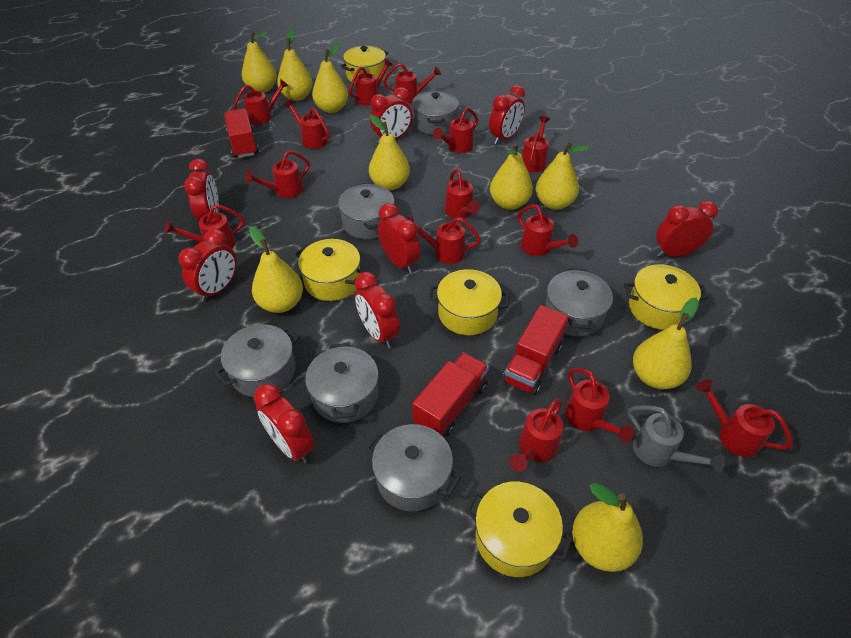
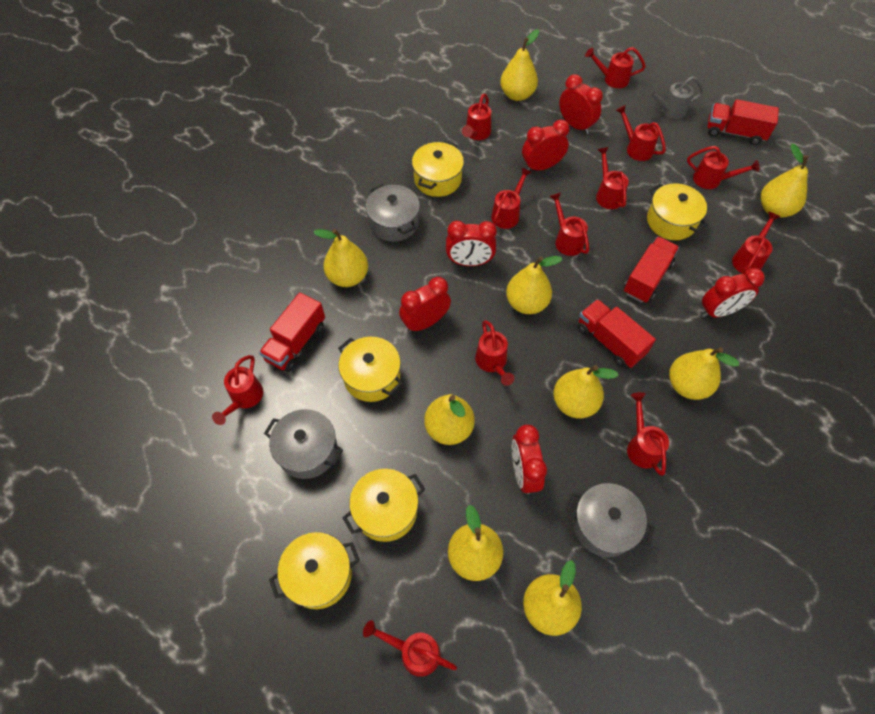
grey pot: 6 -> 3
red clock: 8 -> 6
red truck: 3 -> 4
red watering can: 14 -> 12

